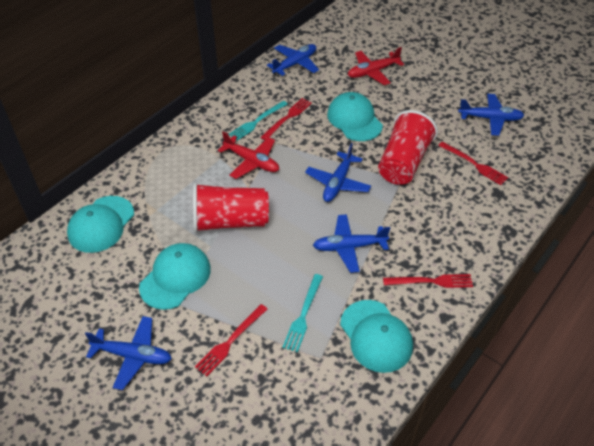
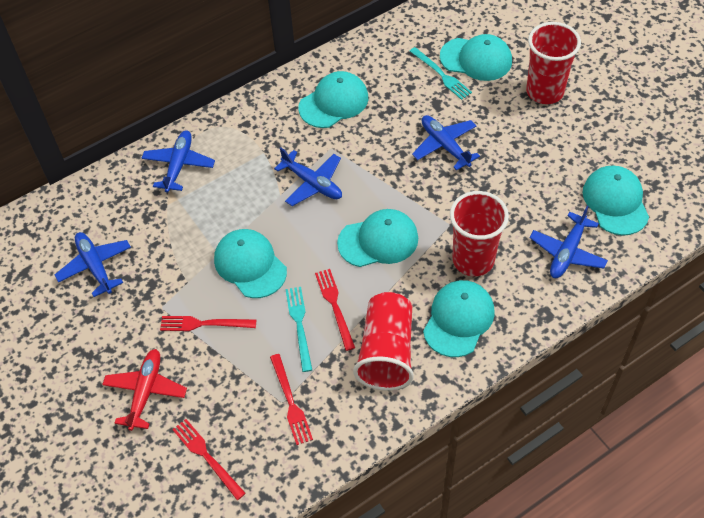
red cup: 2 -> 3
red plane: 2 -> 1
turquoise cap: 4 -> 6

